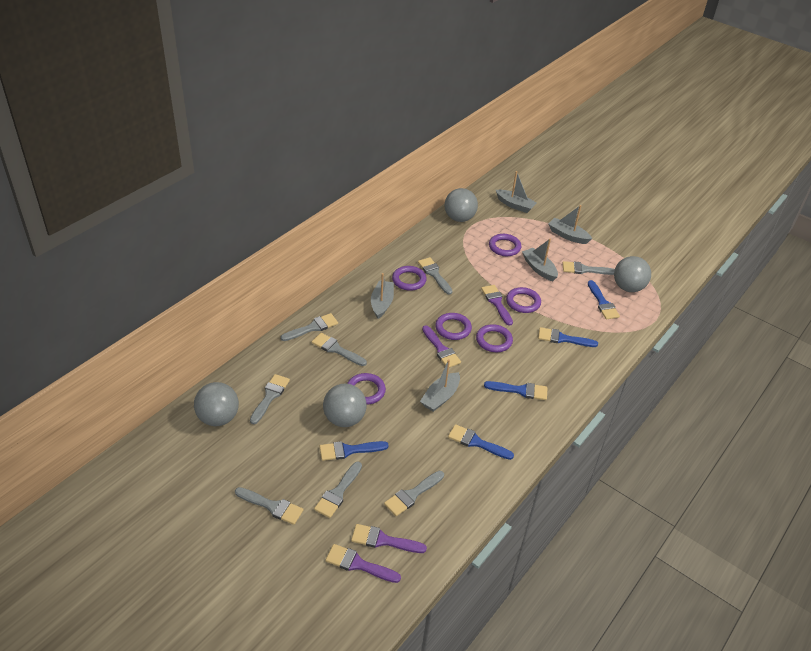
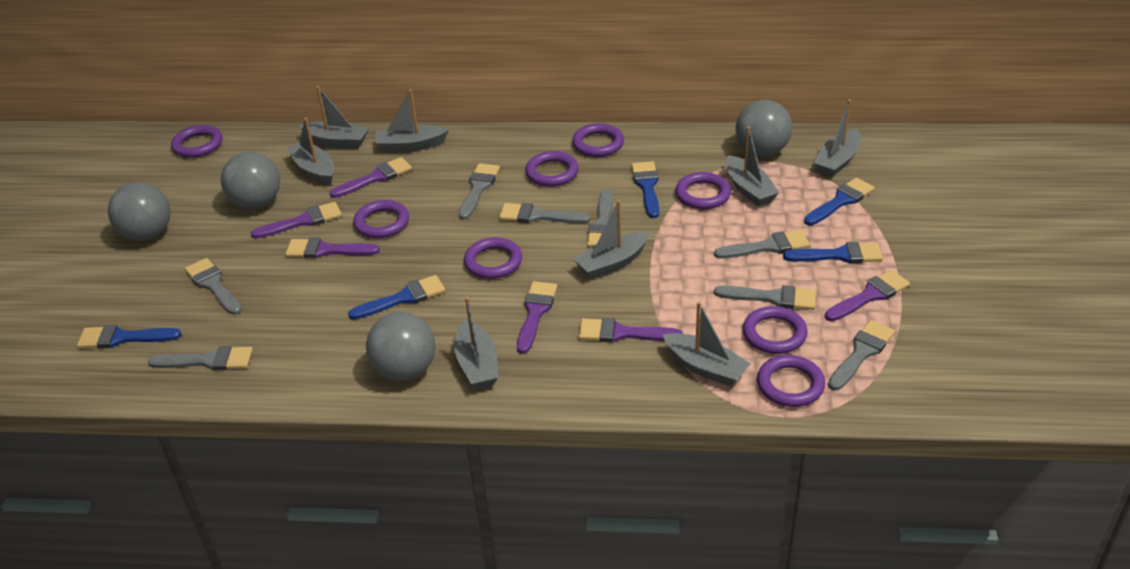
grey boat: 5 -> 8
purple brush: 4 -> 6
purple ring: 6 -> 8

